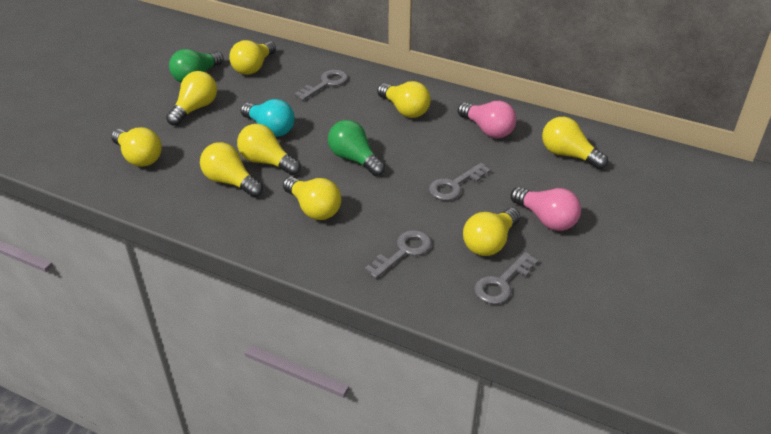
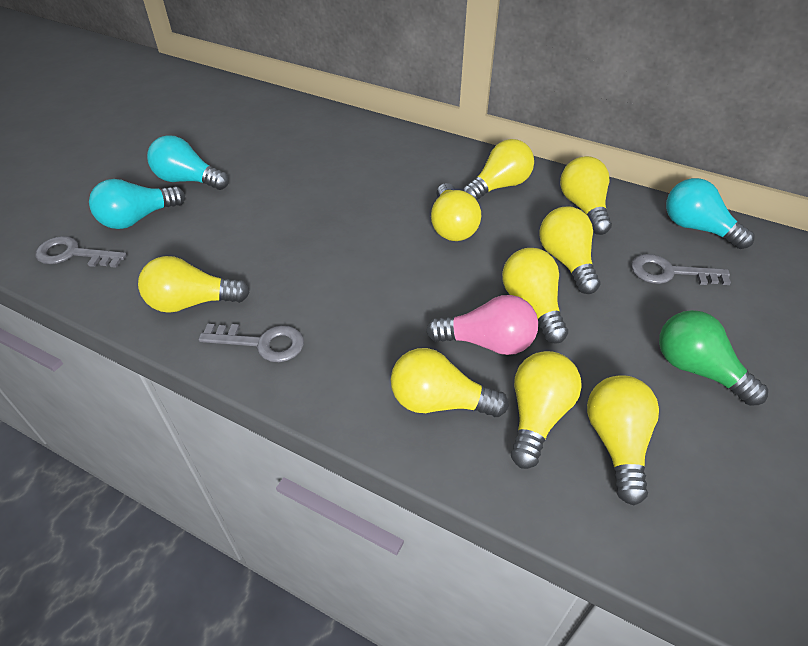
green light bulb: 2 -> 1
grey key: 4 -> 3
pink light bulb: 2 -> 1
turquoise light bulb: 1 -> 3

